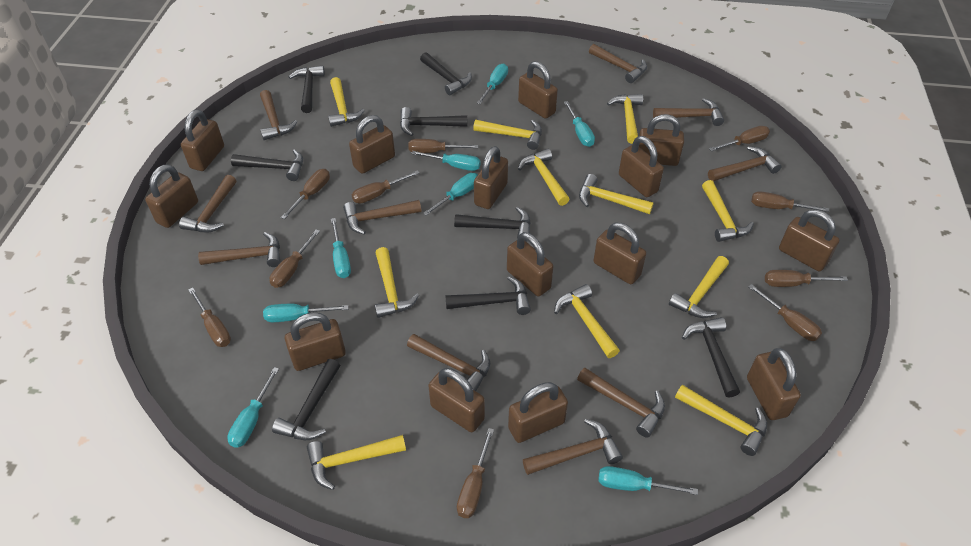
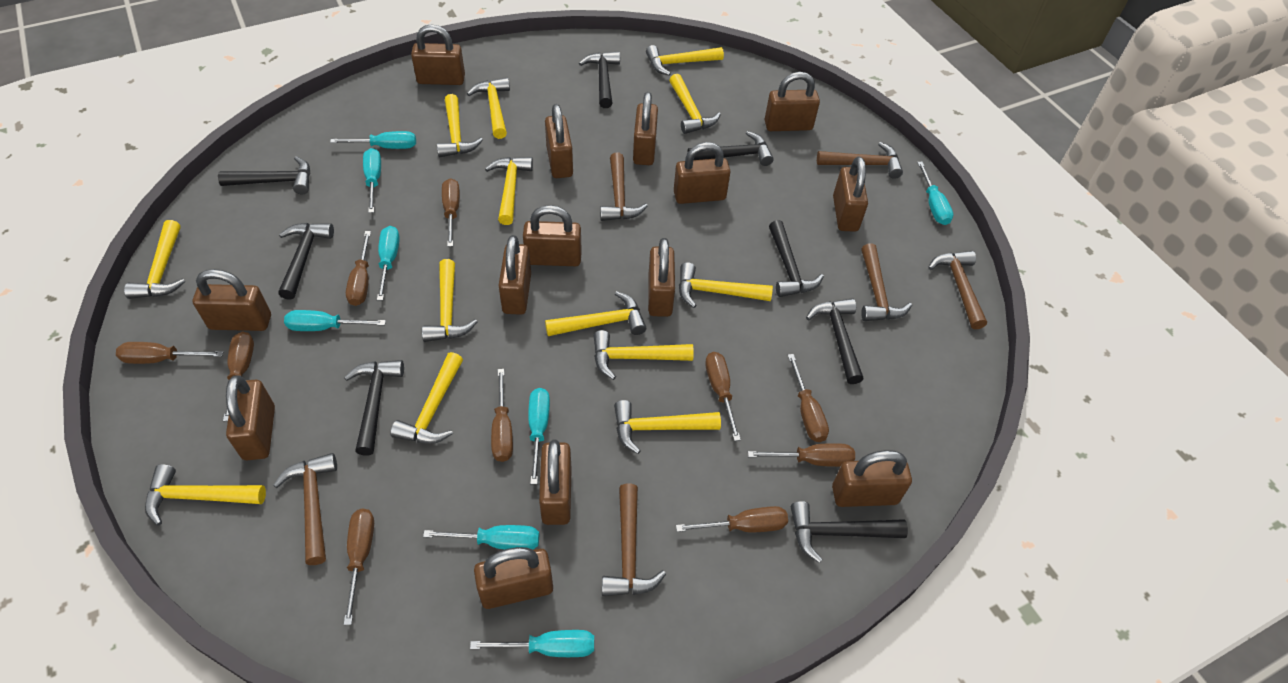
brown hammer: 10 -> 6
yellow hammer: 11 -> 13

